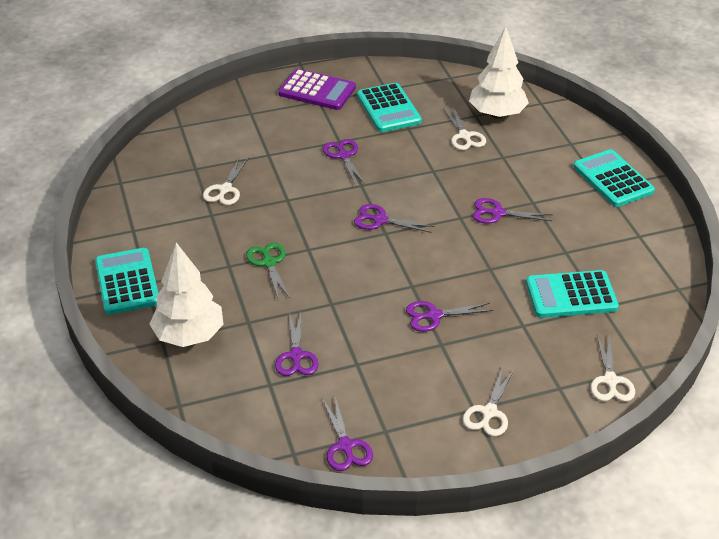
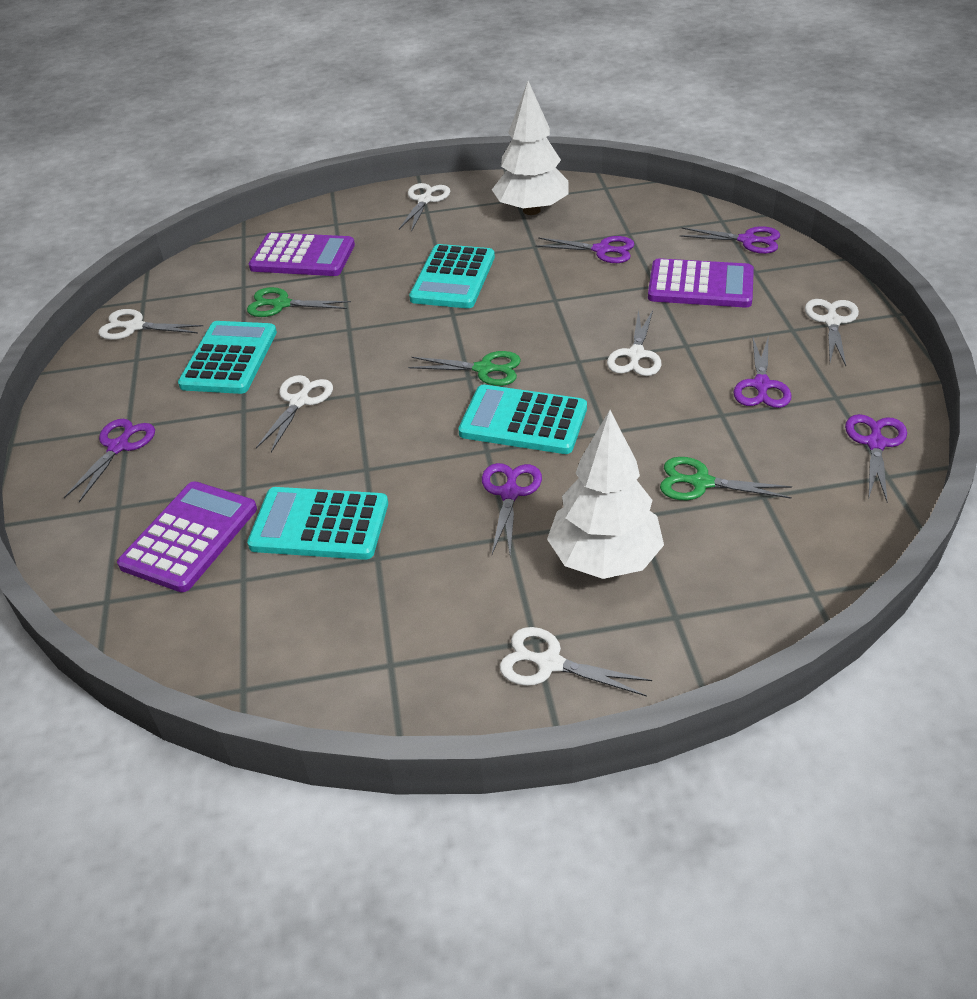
green scissors: 1 -> 3
purple calculator: 1 -> 3
white scissors: 4 -> 6

